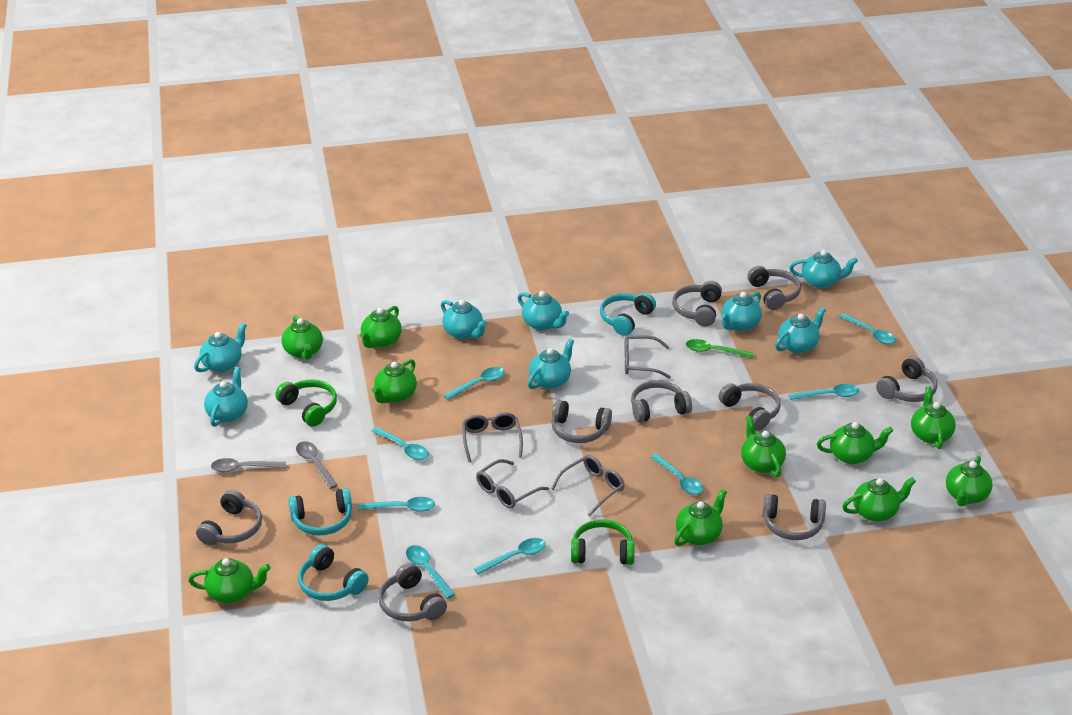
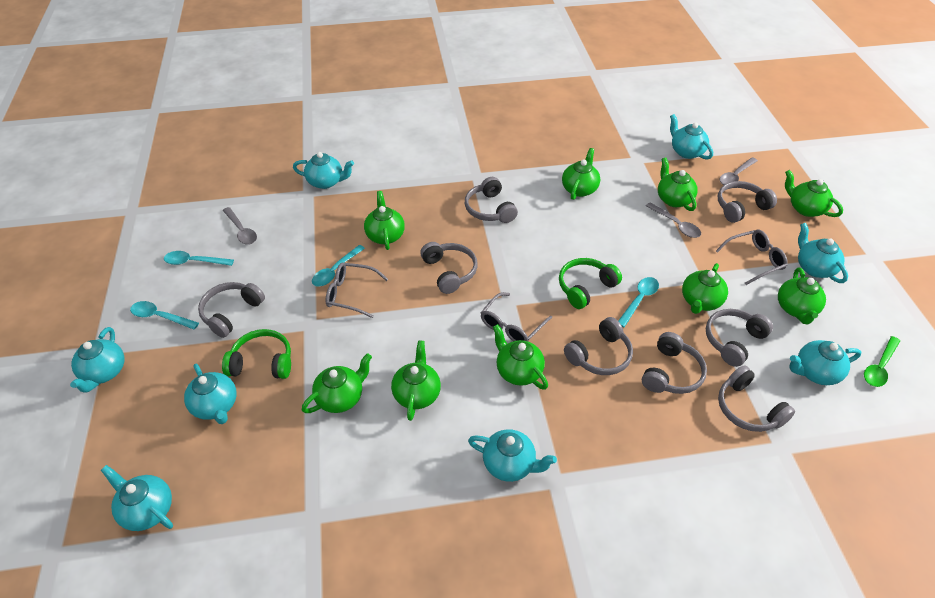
green teapot: 10 -> 9
grey glasses: 4 -> 3
grey headphones: 9 -> 8
grey spoon: 2 -> 3
turquoise headphones: 3 -> 0
turquoise spoon: 8 -> 4

